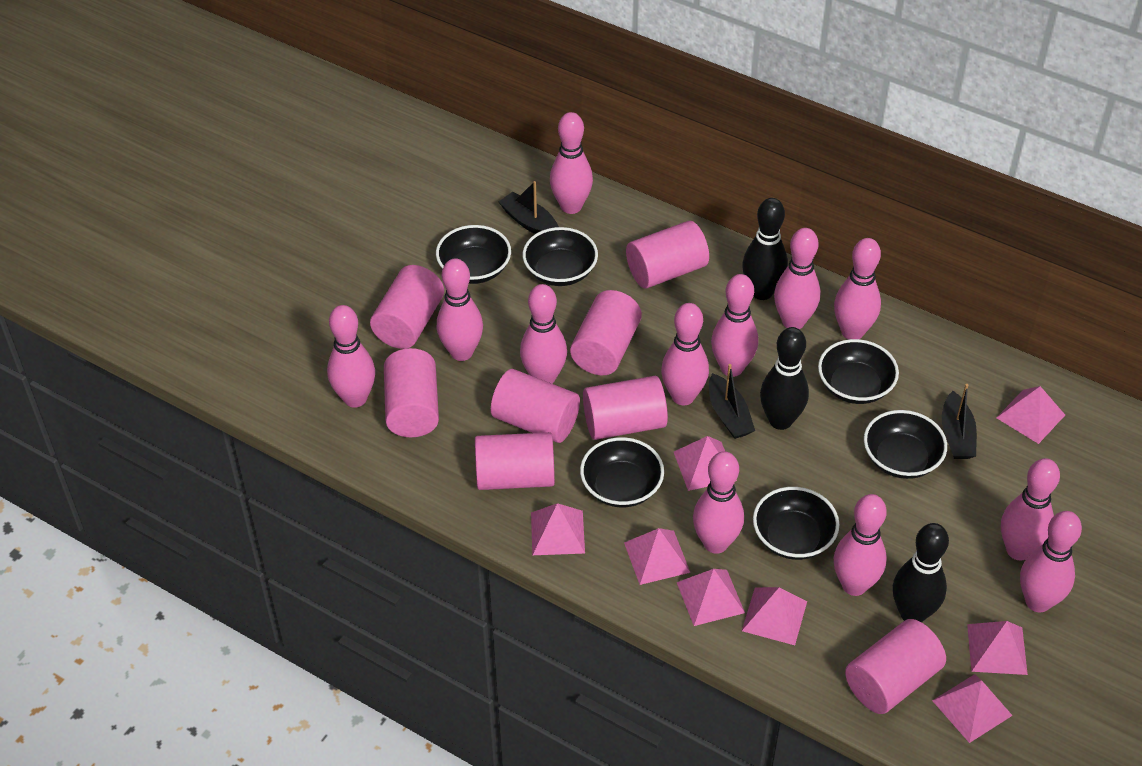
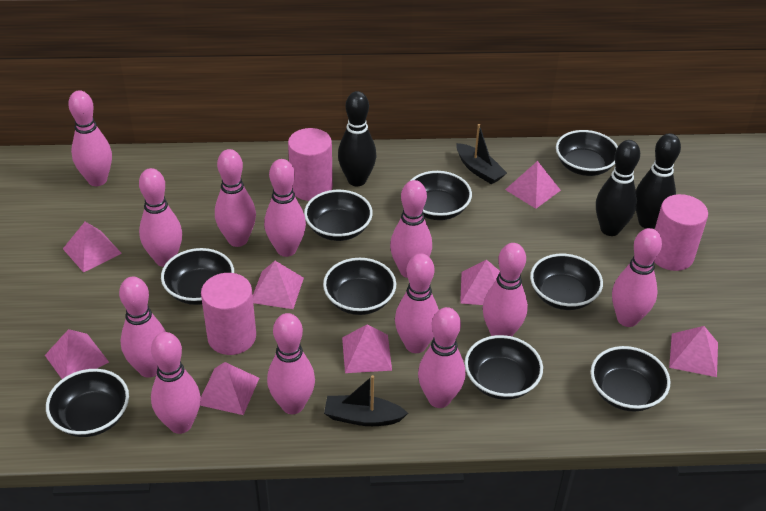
black boat: 3 -> 2
black bowl: 6 -> 9
pink cylinder: 8 -> 3

